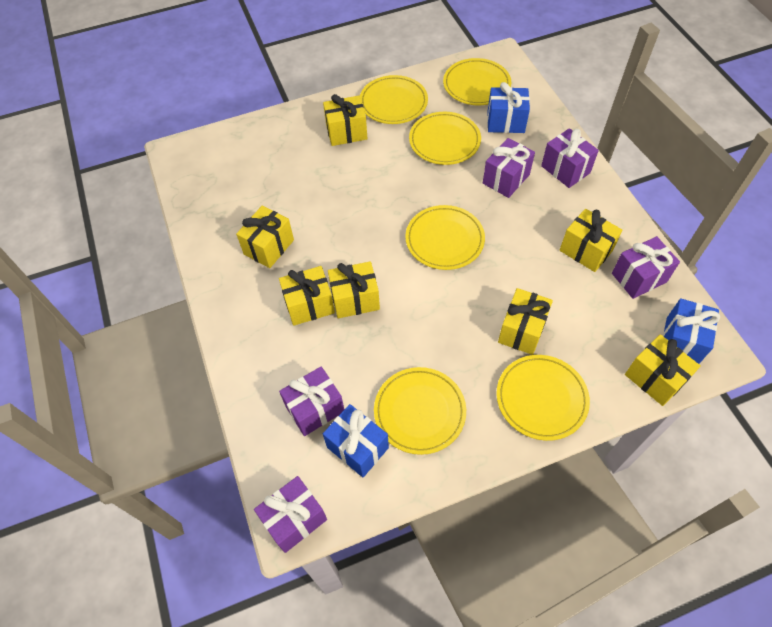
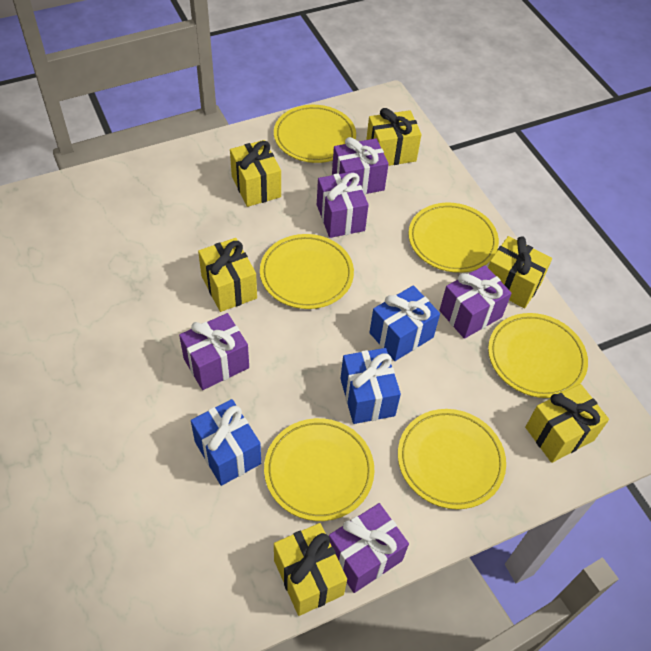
yellow gift: 7 -> 6

